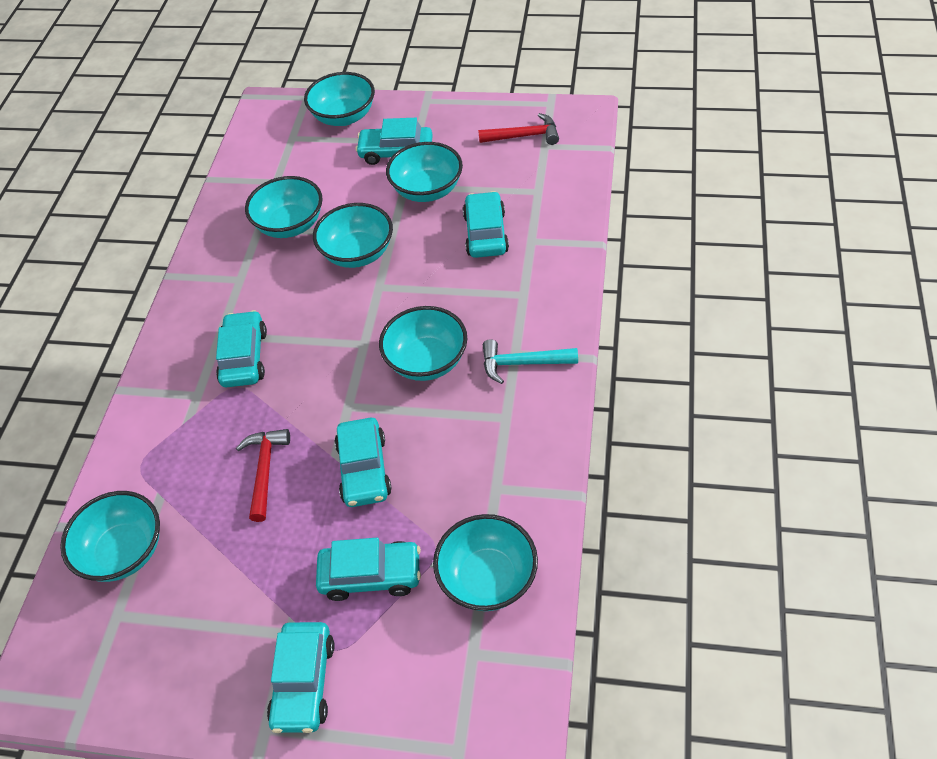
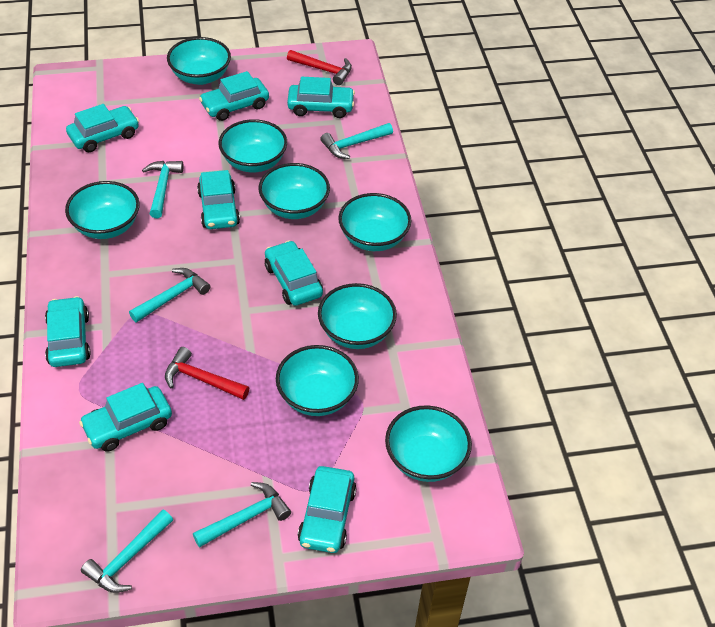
turquoise bowl: 7 -> 8
turquoise car: 6 -> 8
turquoise hammer: 1 -> 5

